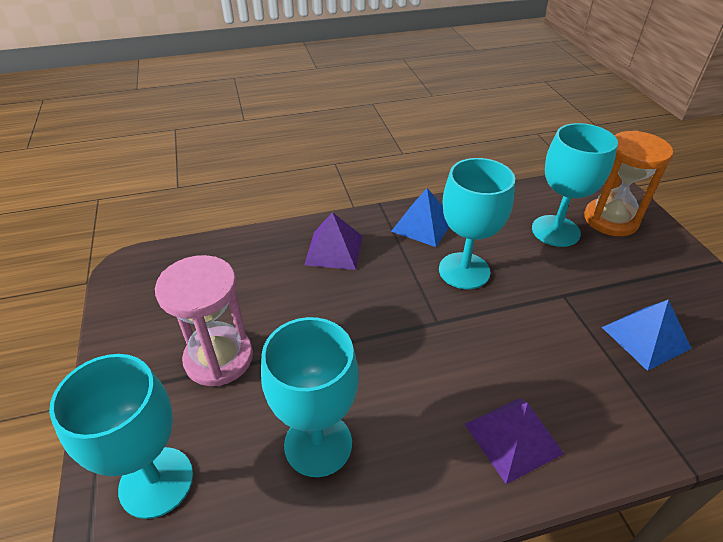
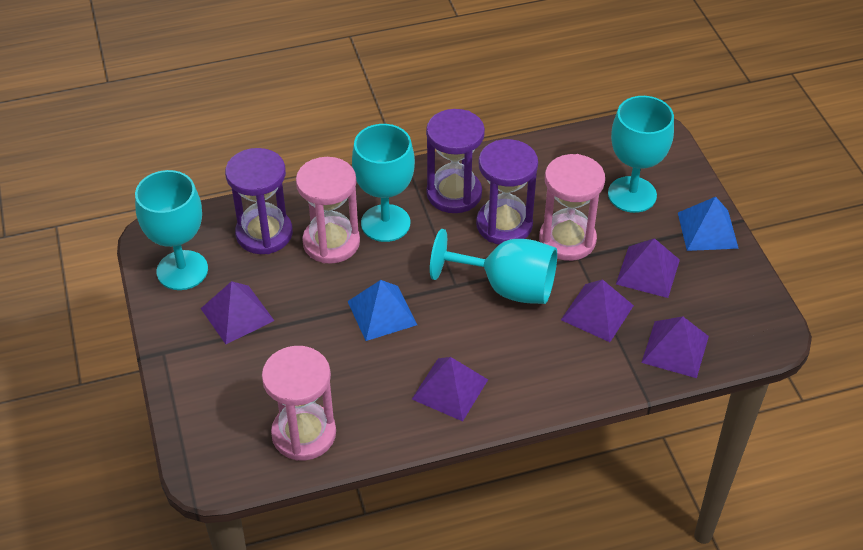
orange hourglass: 1 -> 0
pink hourglass: 1 -> 3
purple hourglass: 0 -> 3
purple pyramid: 2 -> 5

